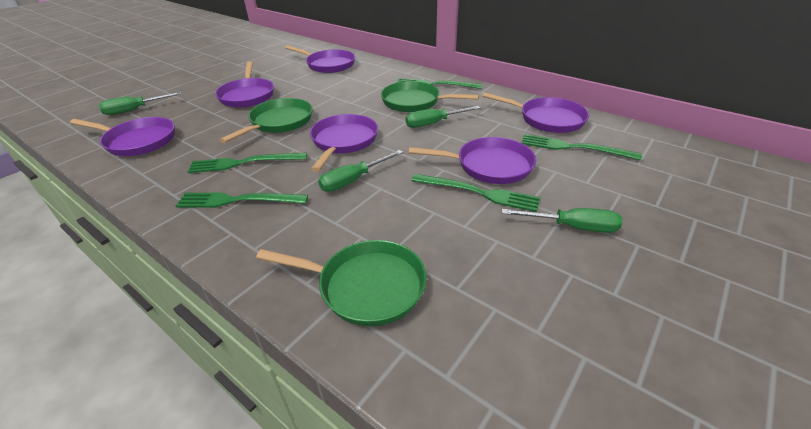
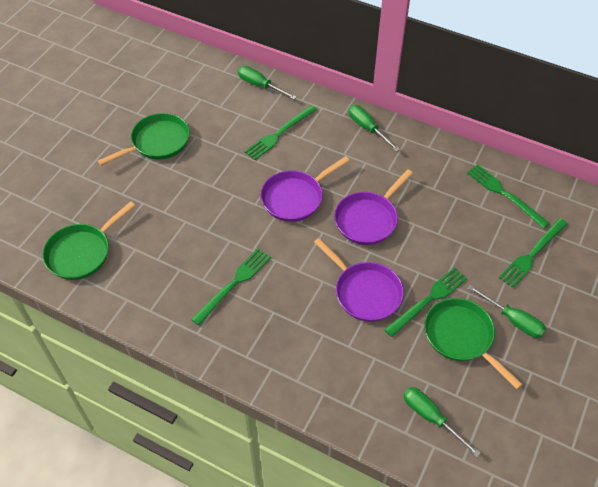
purple pan: 6 -> 3

